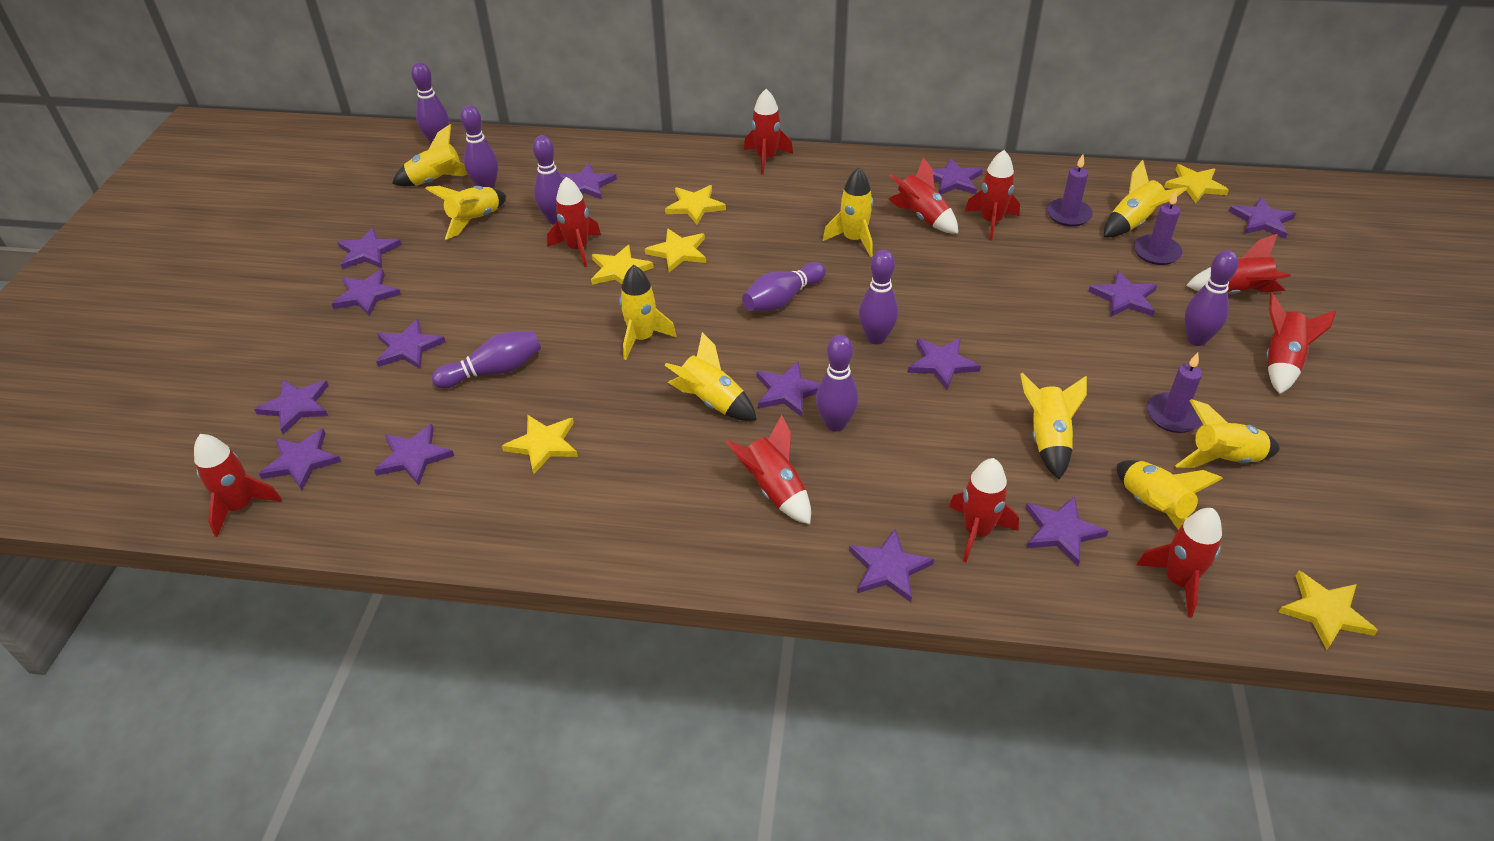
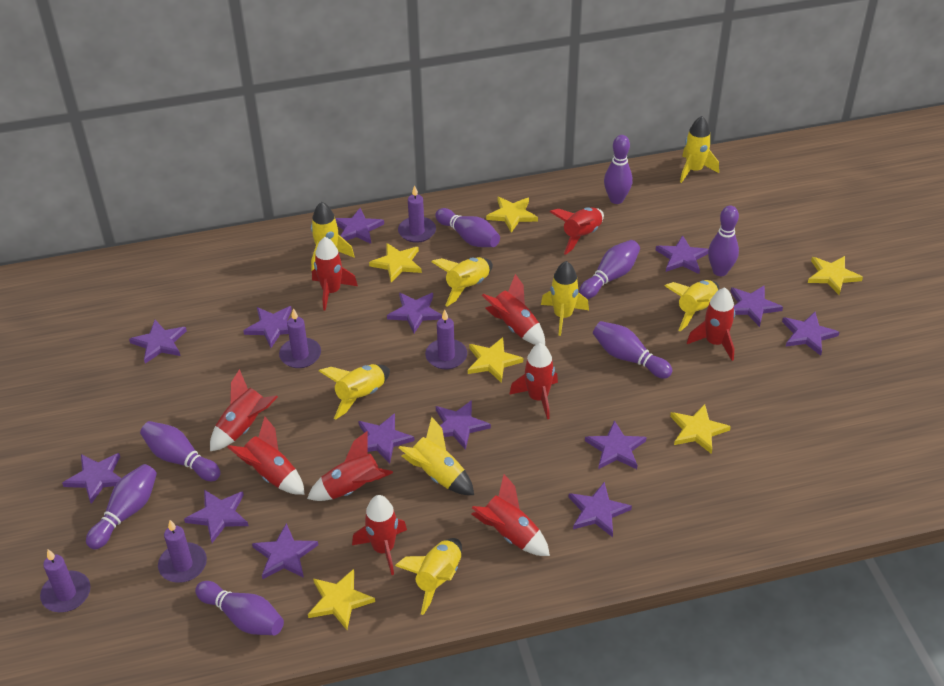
purple candle: 3 -> 5
yellow rocket: 9 -> 8

